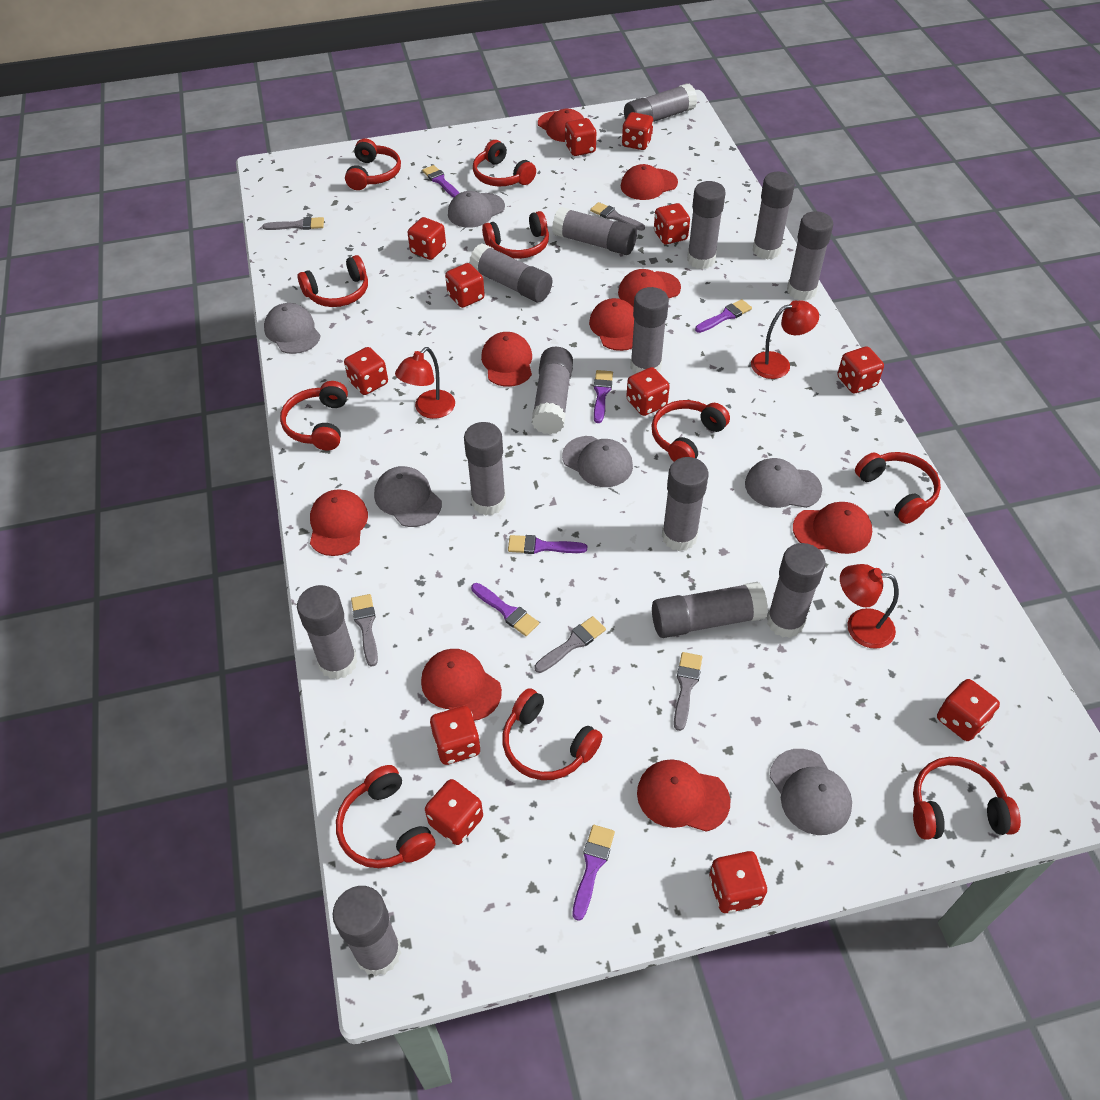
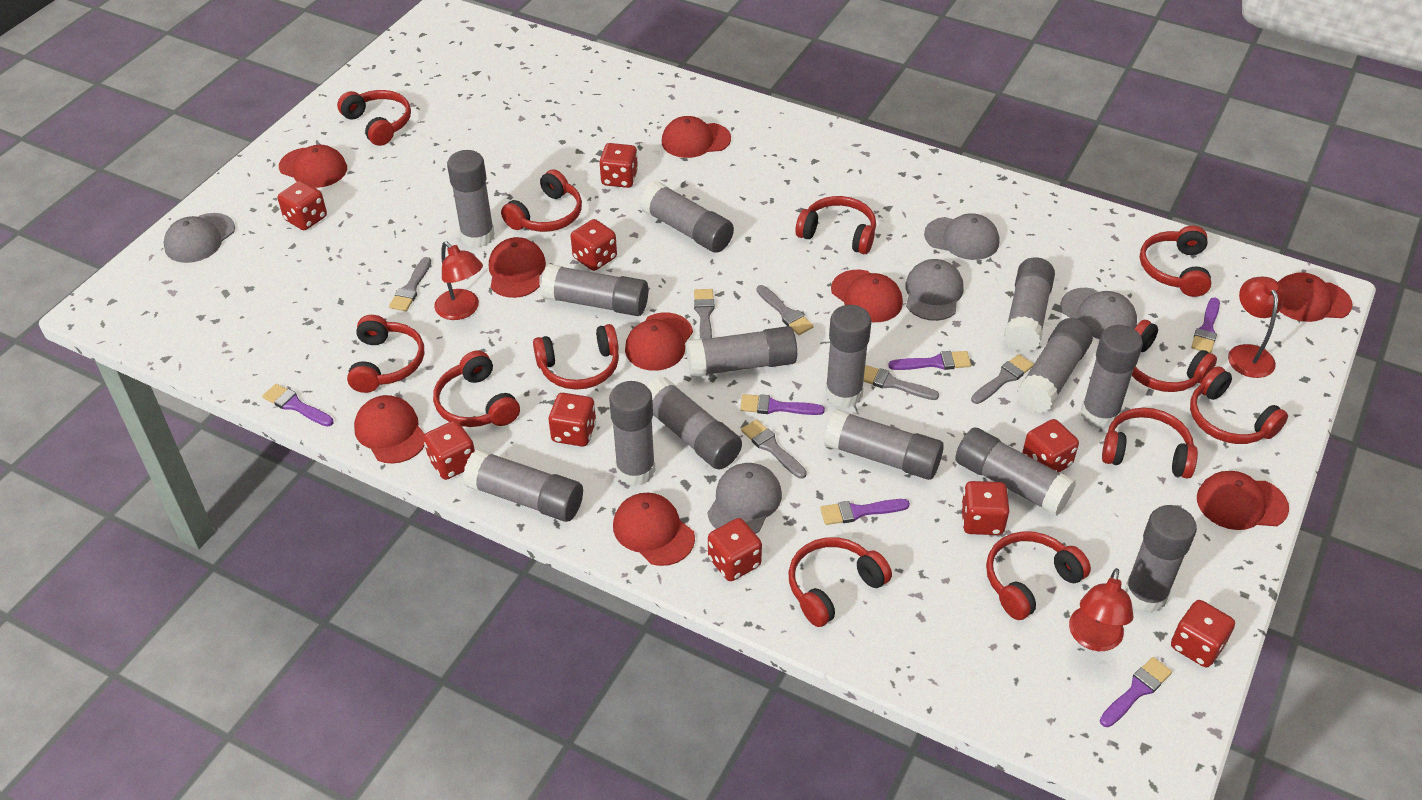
grey brush: 5 -> 6
grey cap: 6 -> 5
red dice: 12 -> 9
red headphones: 10 -> 12

